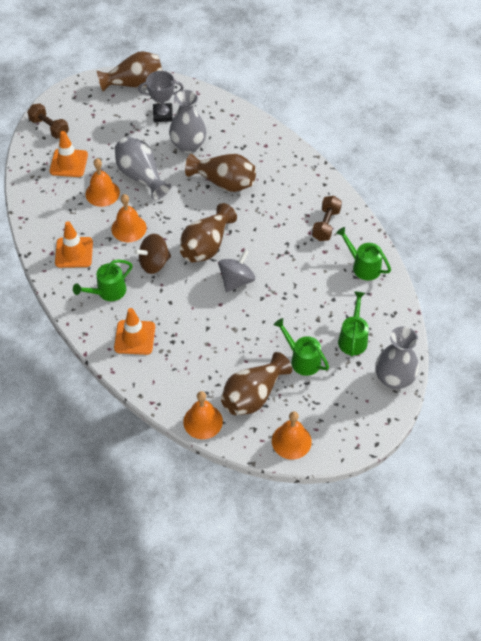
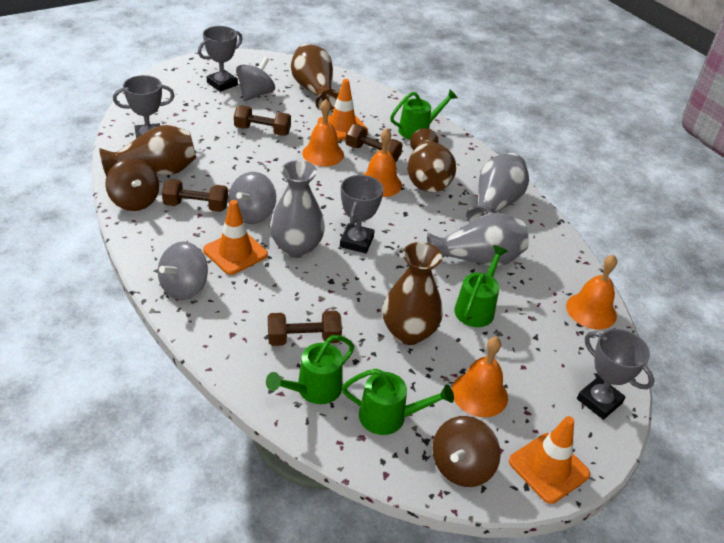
brown dumbbell: 2 -> 4
brown spinning top: 1 -> 2
grey spinning top: 1 -> 3
grey trophy: 1 -> 4

